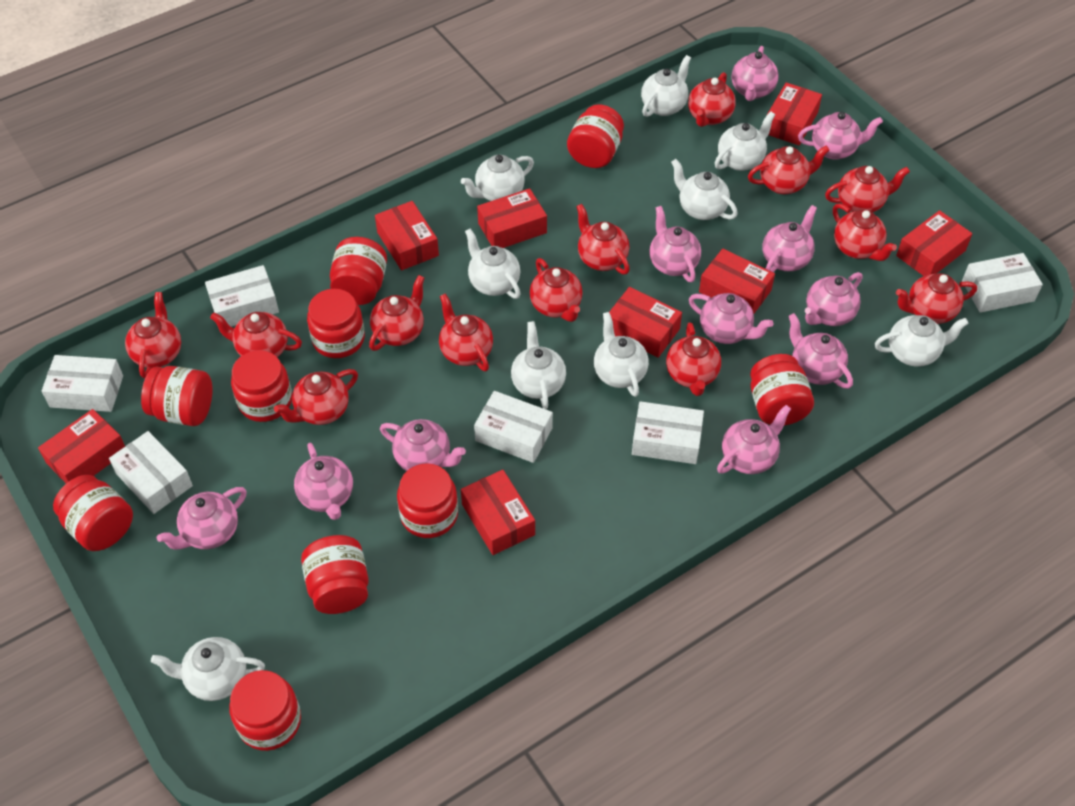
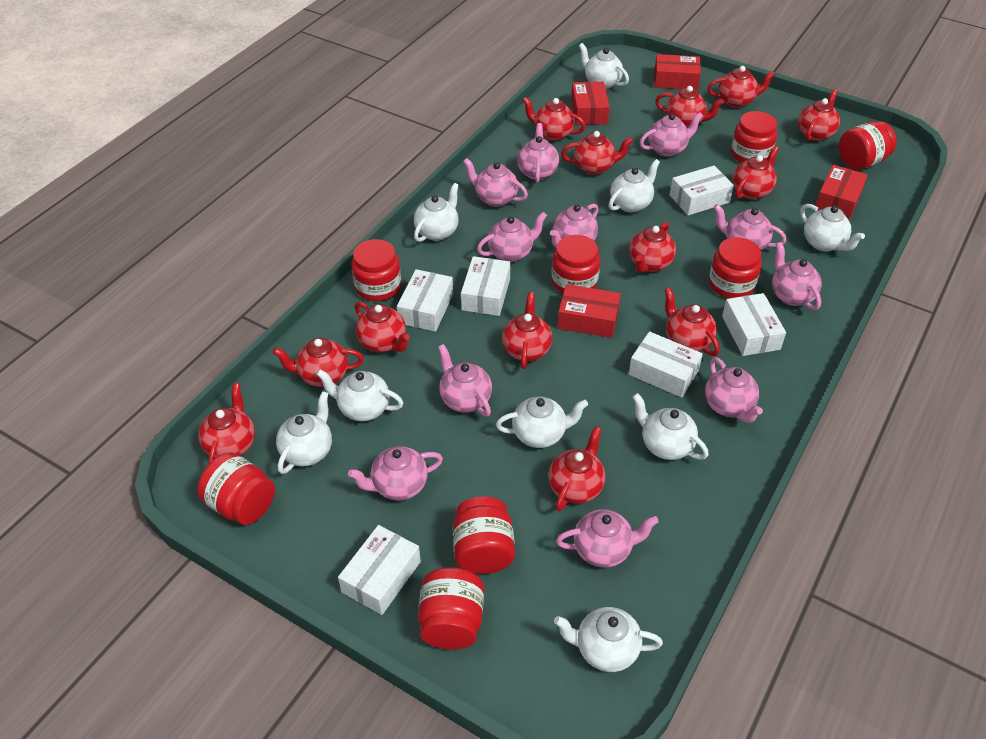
red box: 8 -> 4
red jar: 10 -> 8

